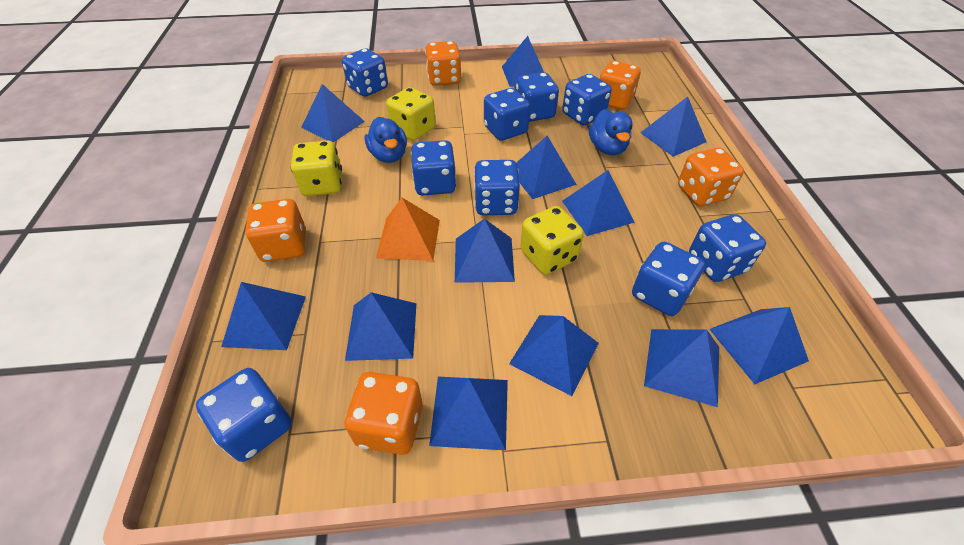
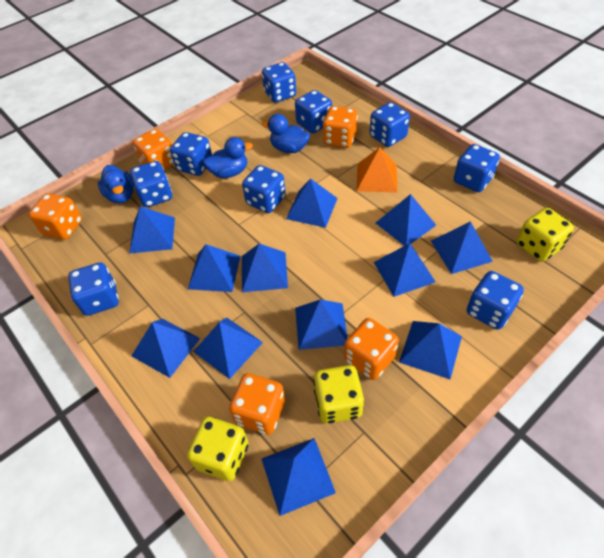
blue duck: 2 -> 3

